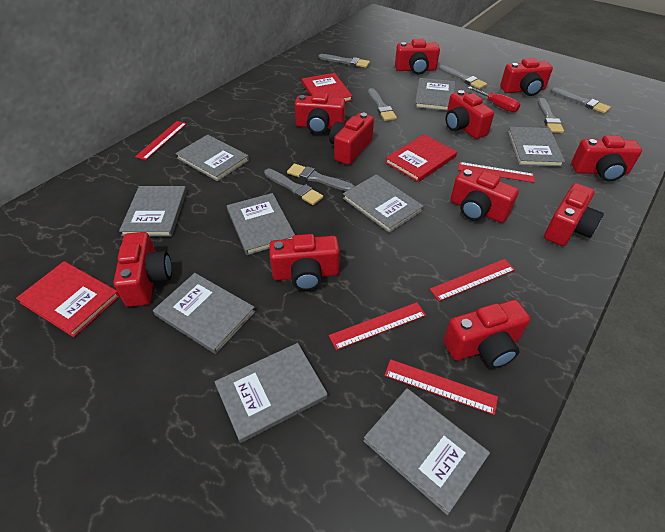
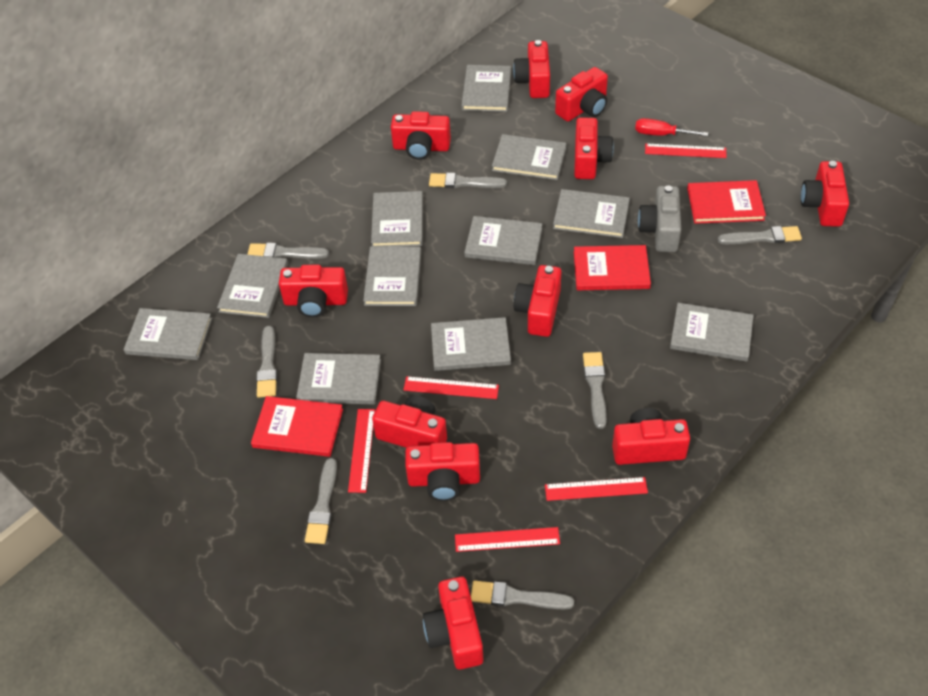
grey book: 9 -> 11
grey camera: 0 -> 1

